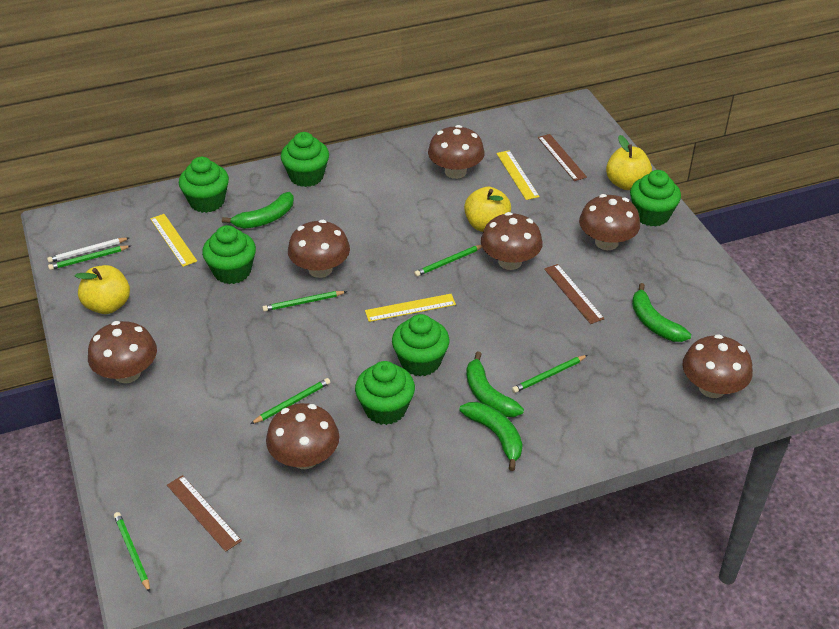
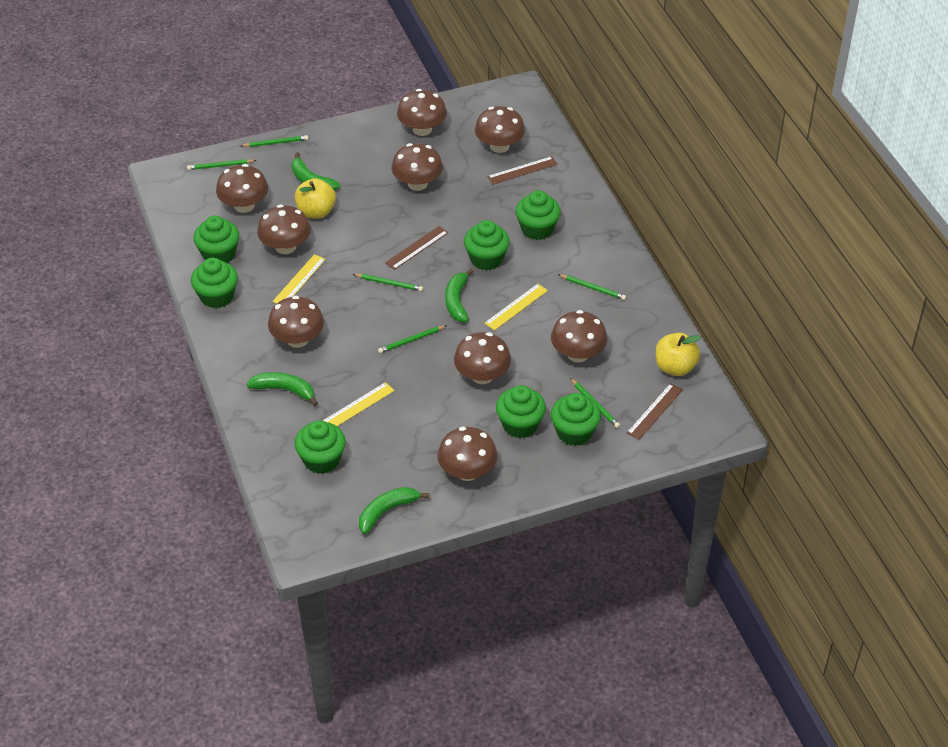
brown mushroom: 7 -> 9
green cupcake: 6 -> 7
white pencil: 1 -> 0
yellow apple: 3 -> 2

